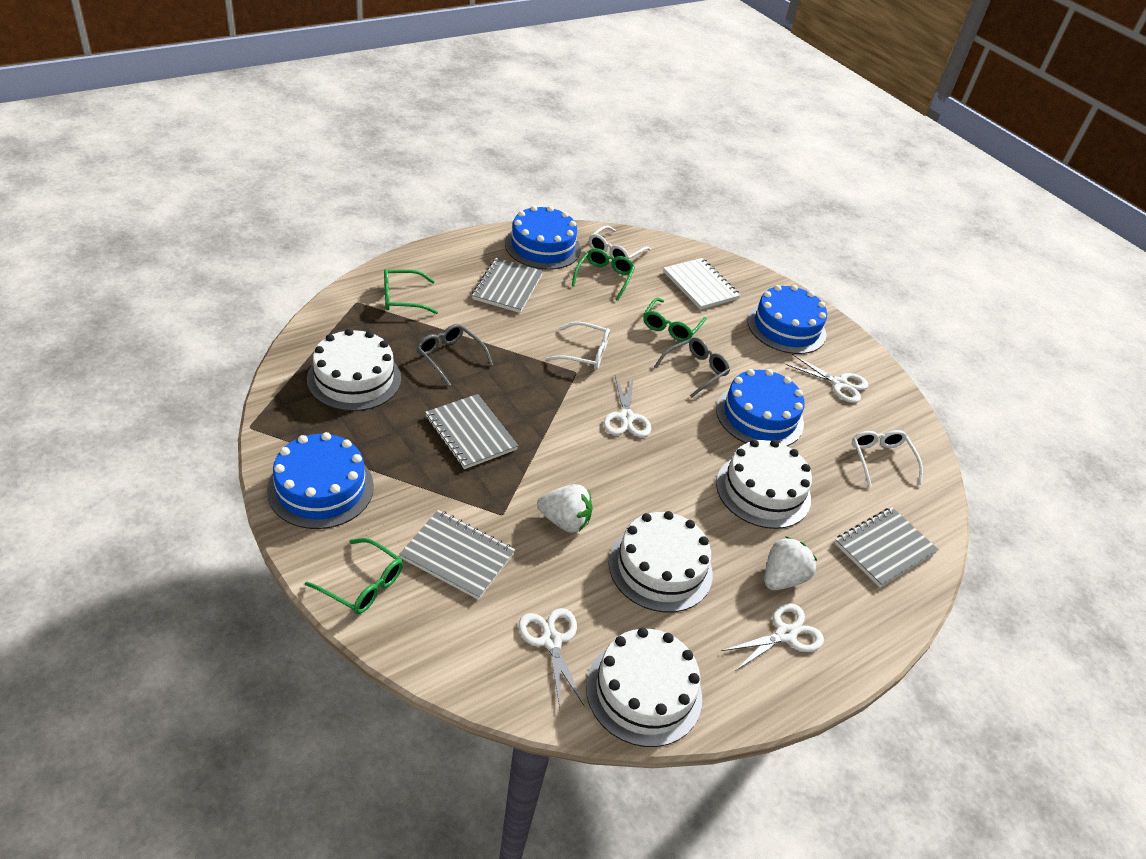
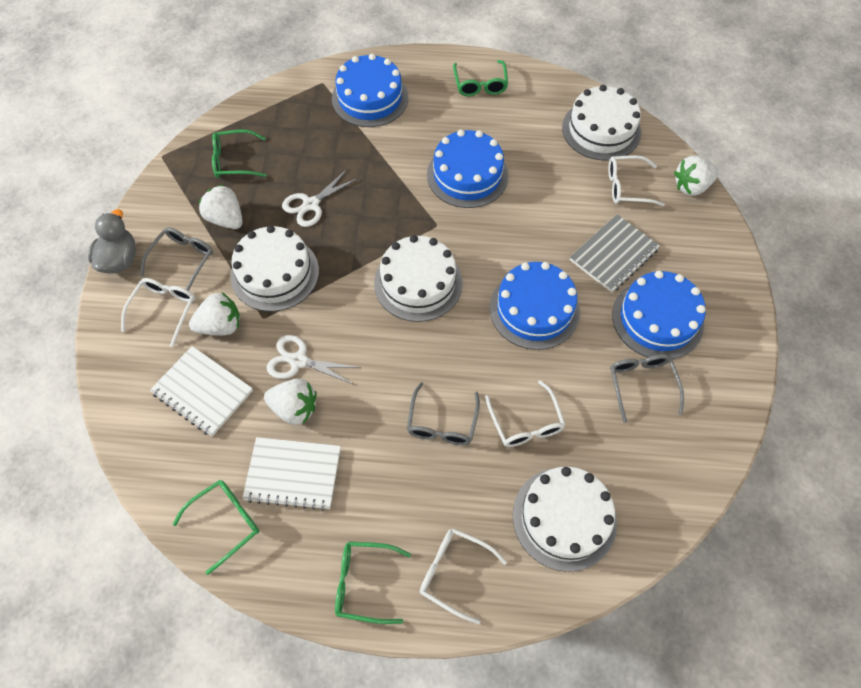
grey duck: 0 -> 1
grey glasses: 2 -> 3
grey notebook: 4 -> 1
white glasses: 3 -> 4
white notebook: 1 -> 2
white scissors: 4 -> 2
white strawberry: 2 -> 4

